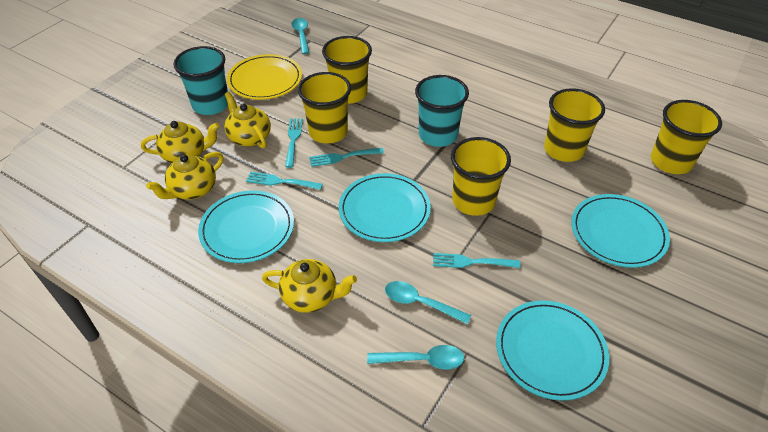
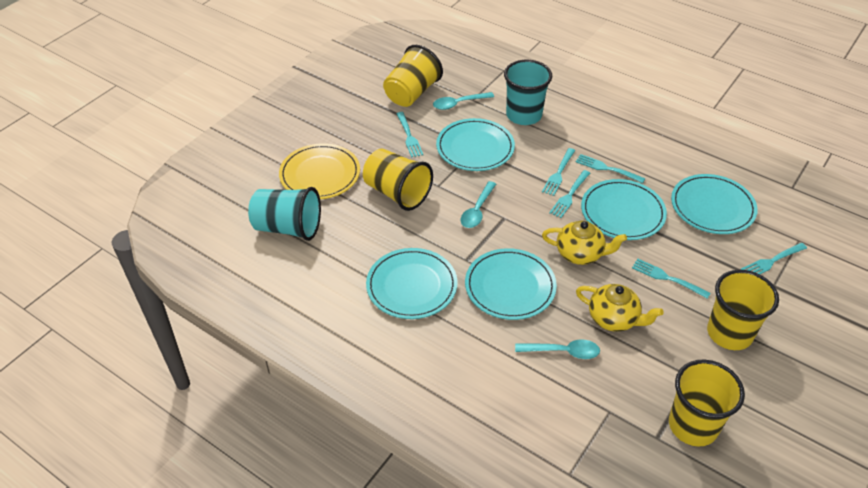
turquoise fork: 4 -> 6
turquoise plate: 4 -> 5
yellow cup: 5 -> 4
yellow teapot: 4 -> 2

